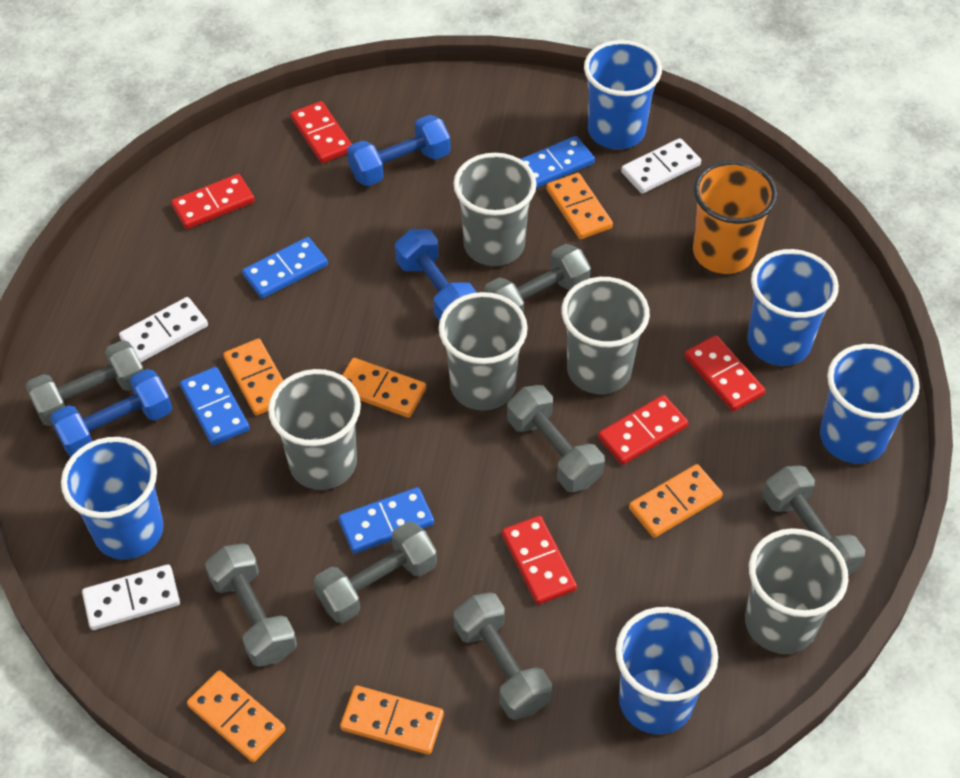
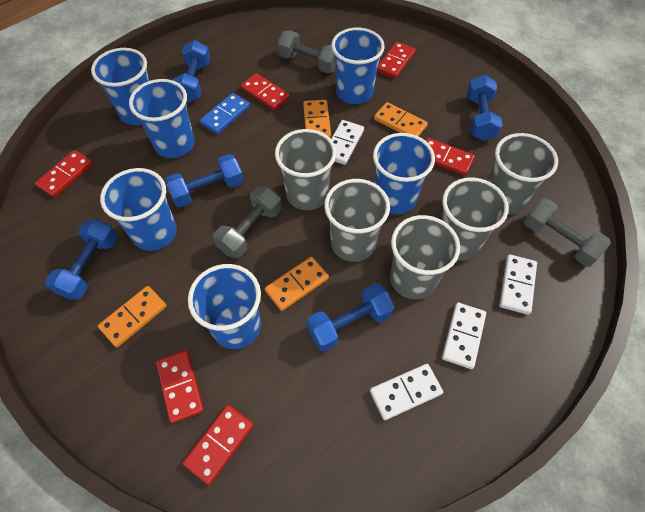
blue cup: 5 -> 6
blue domino: 4 -> 1
blue dumbbell: 3 -> 5
grey dumbbell: 7 -> 3
orange cup: 1 -> 0
orange domino: 6 -> 4
red domino: 5 -> 6
white domino: 3 -> 4

